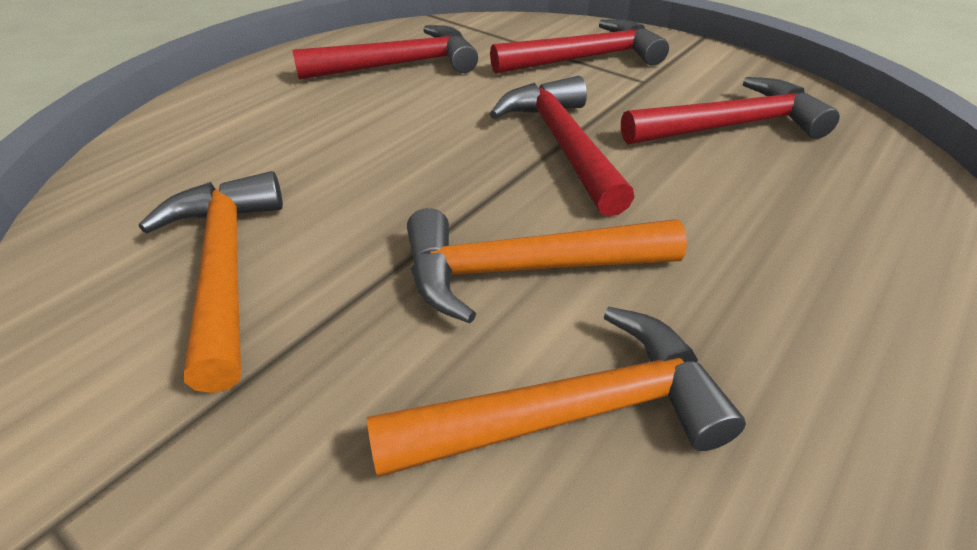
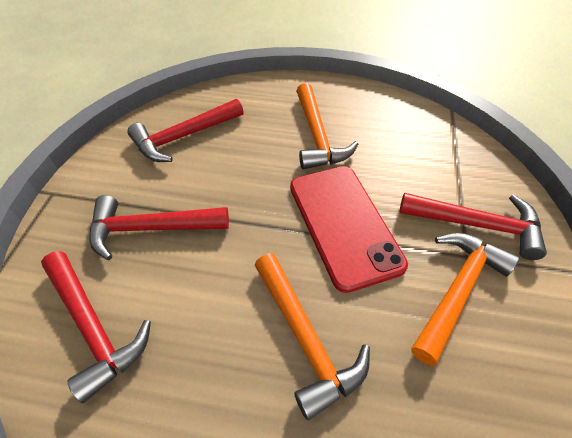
red phone: 0 -> 1

